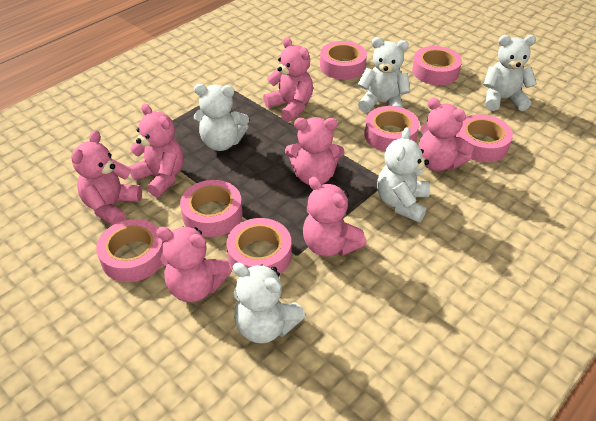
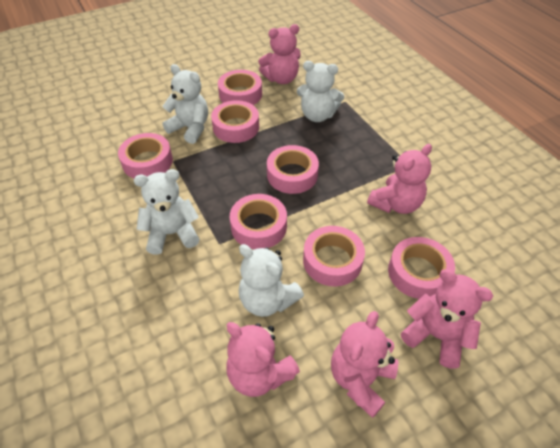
pink teddy bear: 7 -> 5
white teddy bear: 5 -> 4

